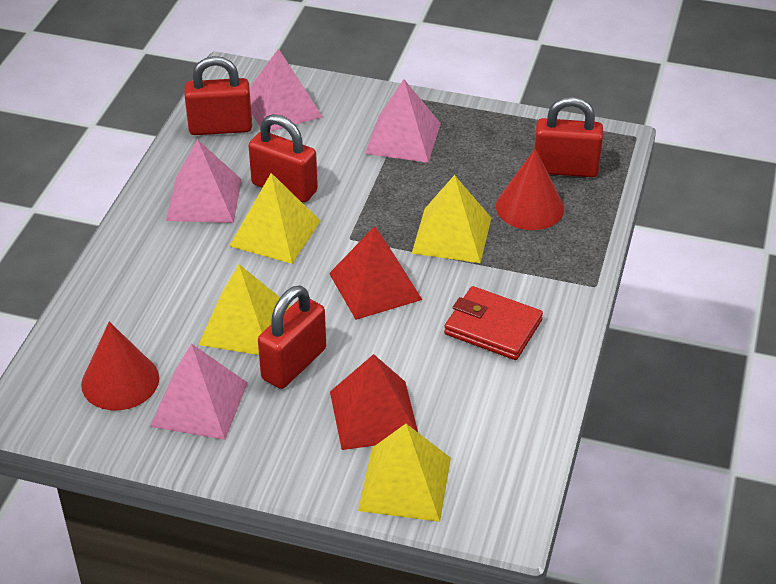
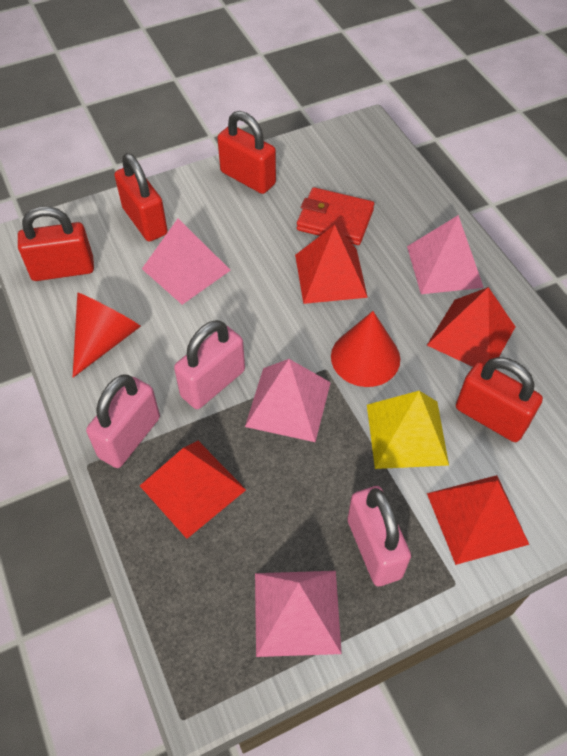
pink padlock: 0 -> 3
red pyramid: 2 -> 4
yellow pyramid: 4 -> 1

